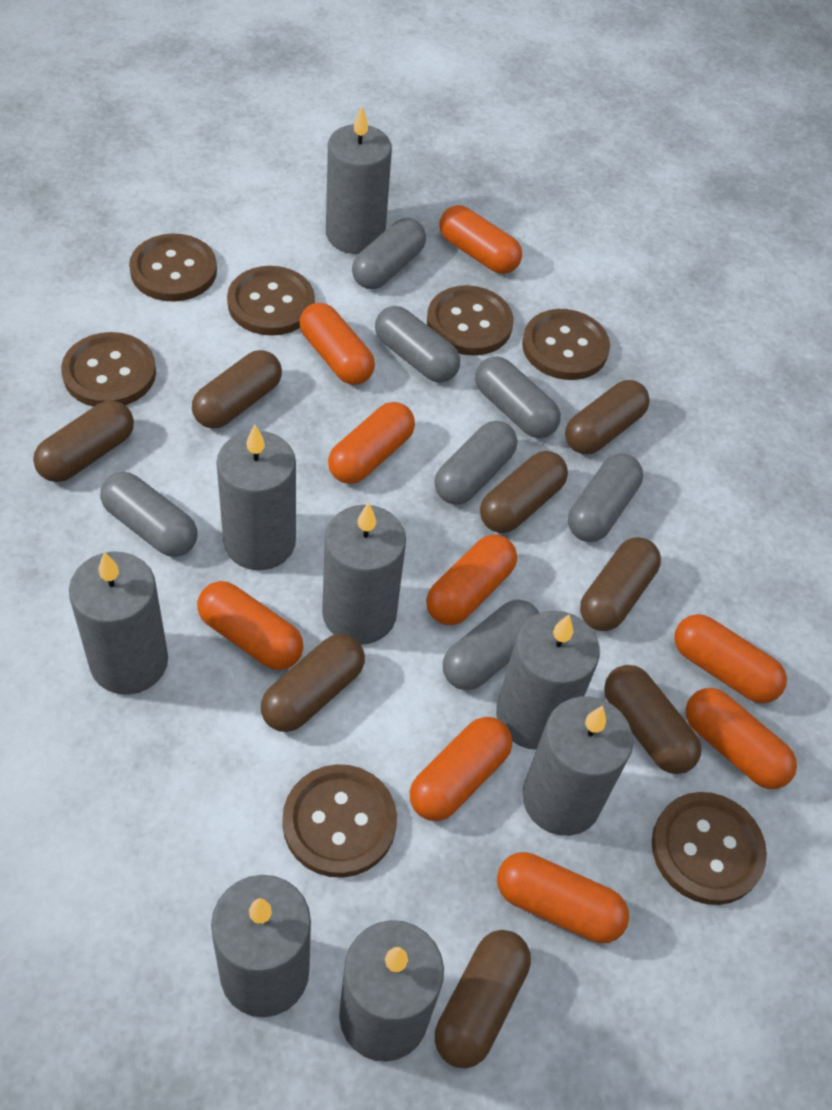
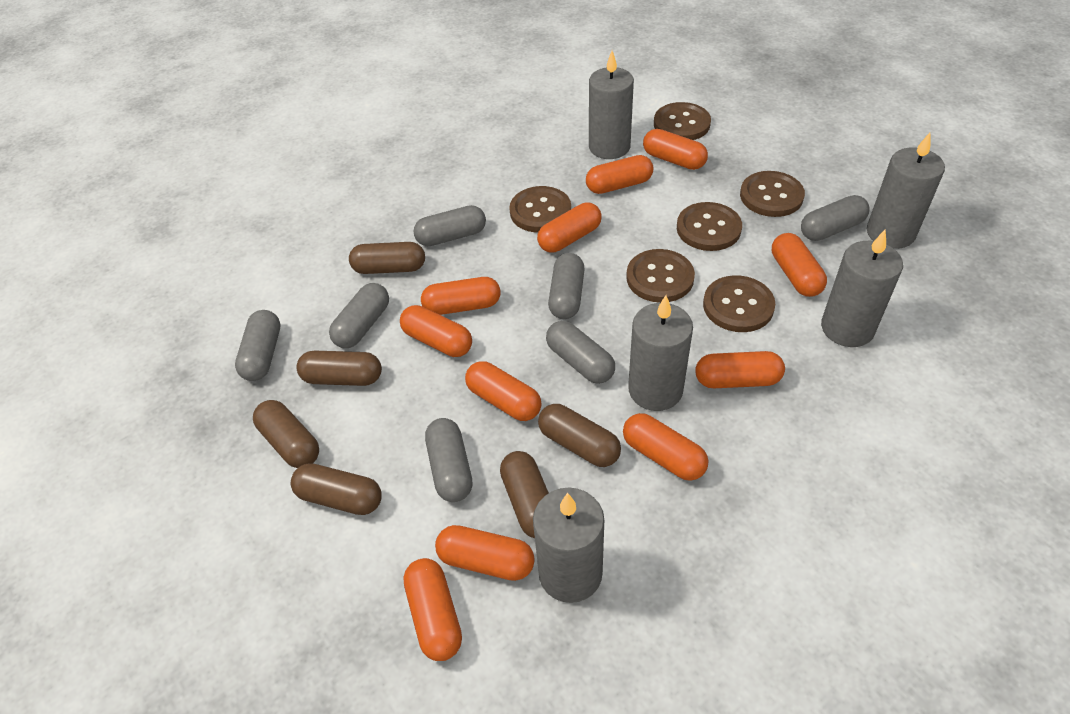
brown button: 7 -> 6
brown capsule: 8 -> 6
grey candle: 8 -> 5
orange capsule: 9 -> 11

